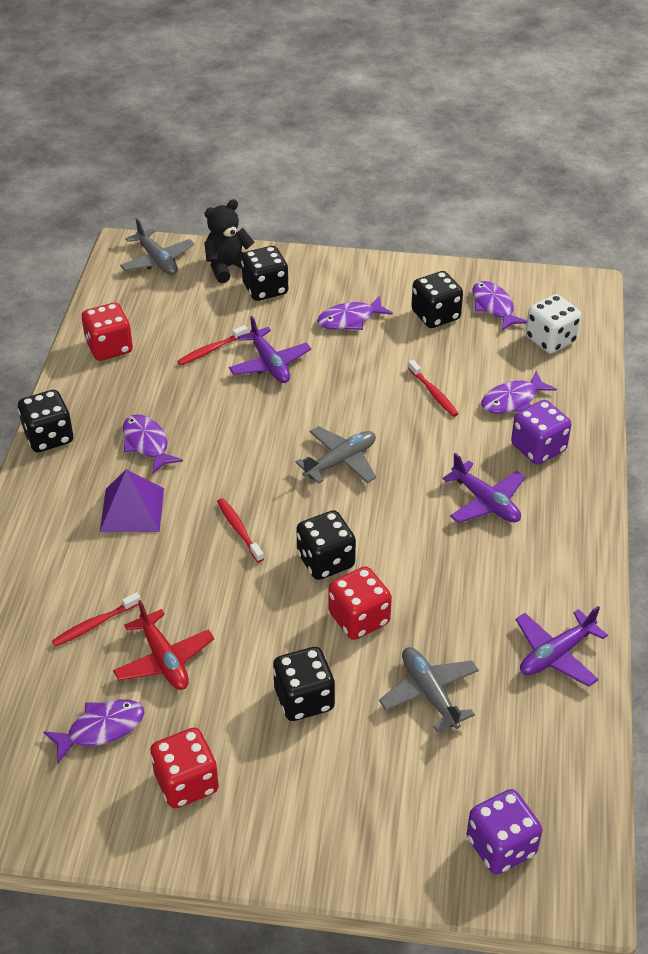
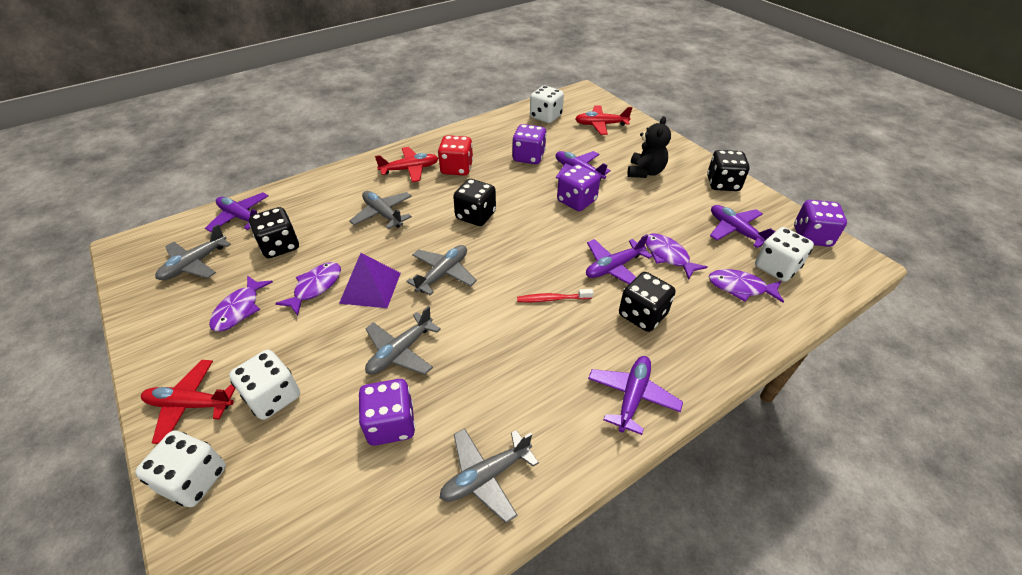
black dice: 5 -> 4
grey plane: 3 -> 5
purple dice: 2 -> 4
purple fish: 5 -> 4
purple plane: 3 -> 5
red dice: 3 -> 1
red plane: 1 -> 3
red toothbrush: 4 -> 1
white dice: 1 -> 4

